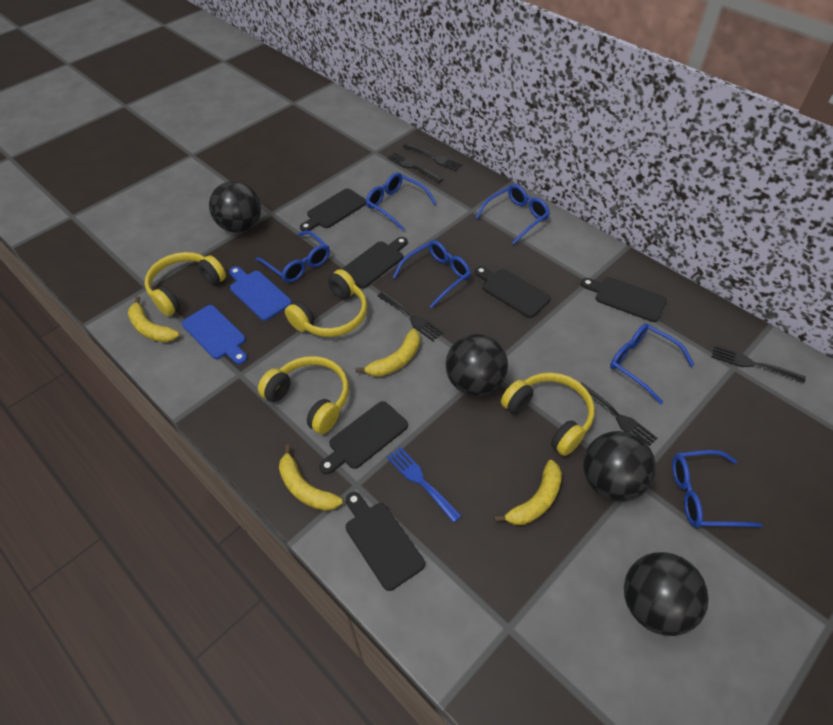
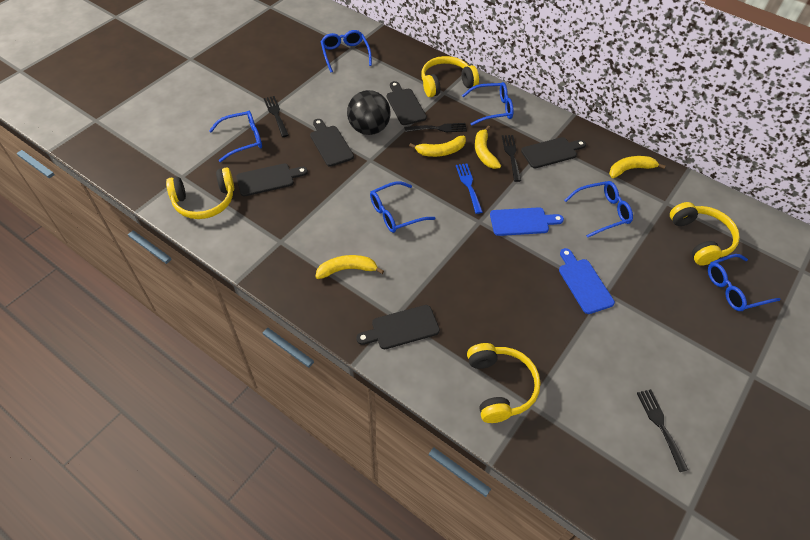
black ball: 4 -> 1
black cutting board: 6 -> 5
black fork: 5 -> 4

